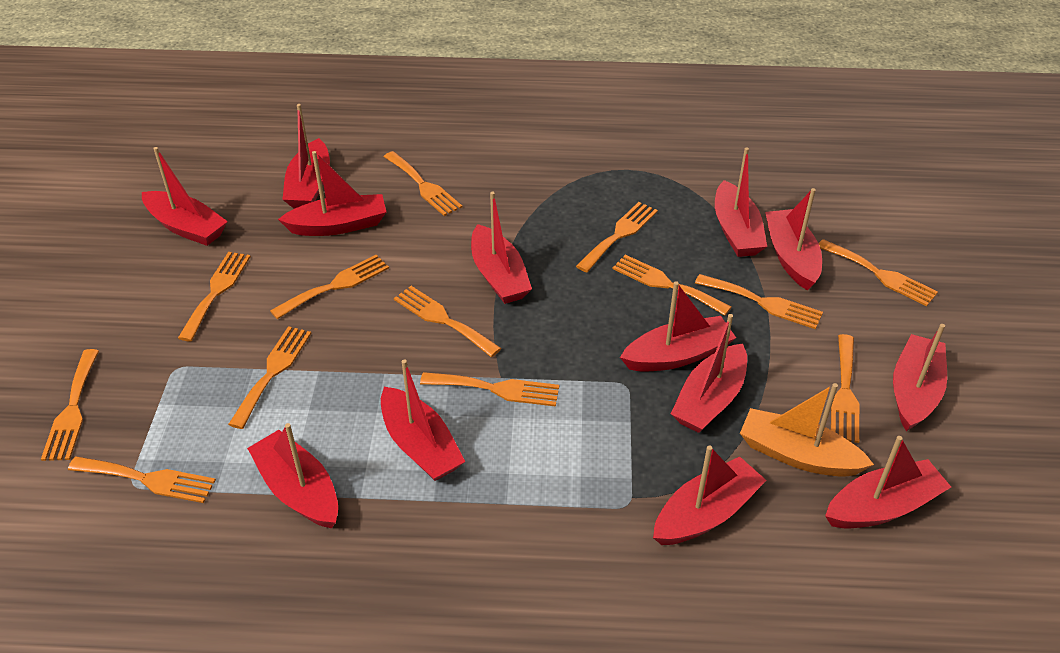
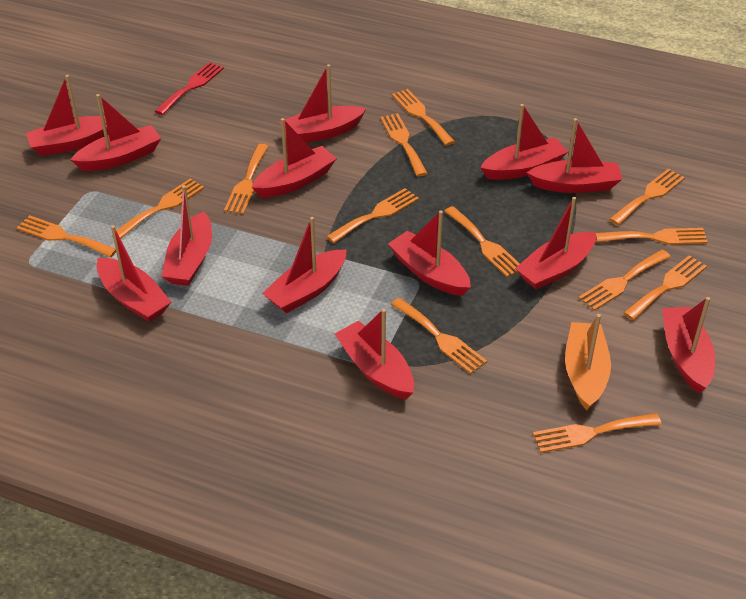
red fork: 0 -> 1

